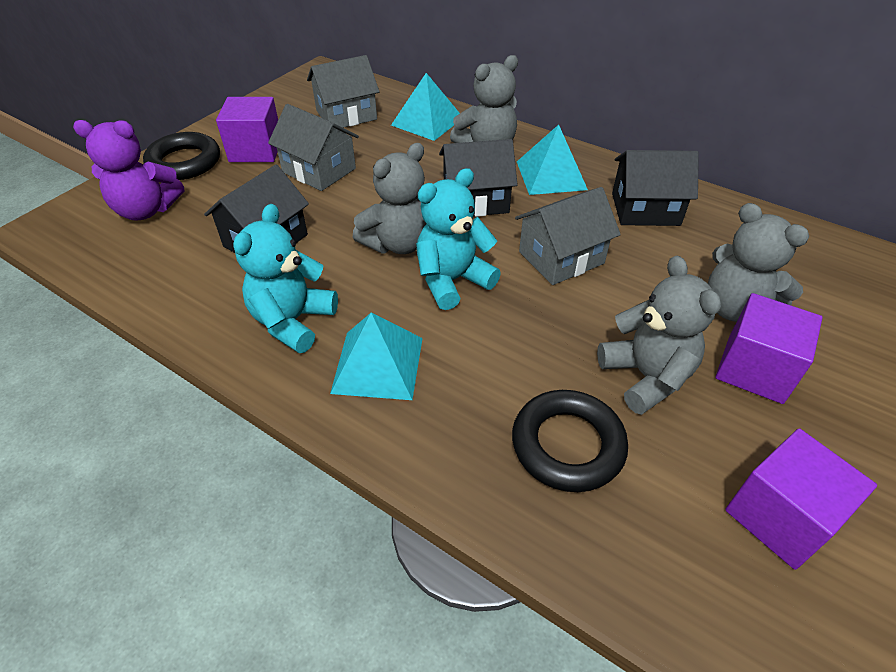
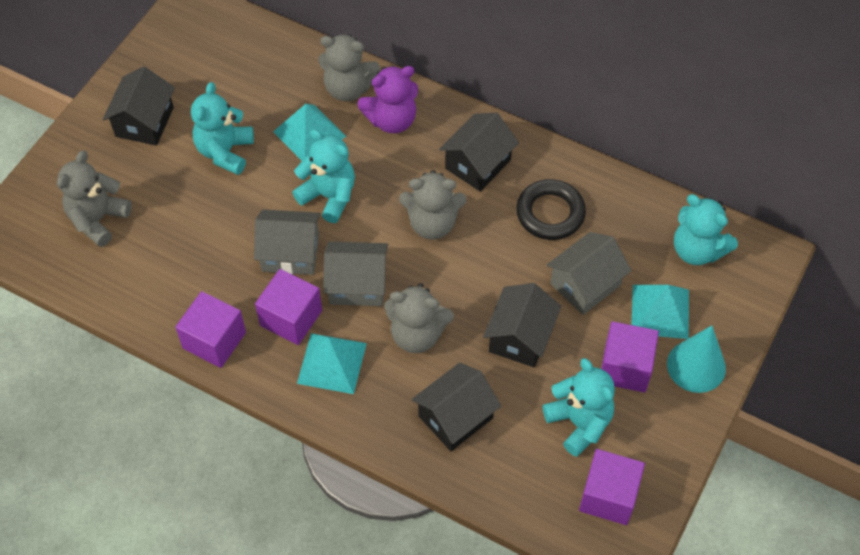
black house: 3 -> 4
black ring: 2 -> 1
purple cube: 3 -> 4
turquoise cone: 0 -> 1
turquoise teddy bear: 2 -> 4

